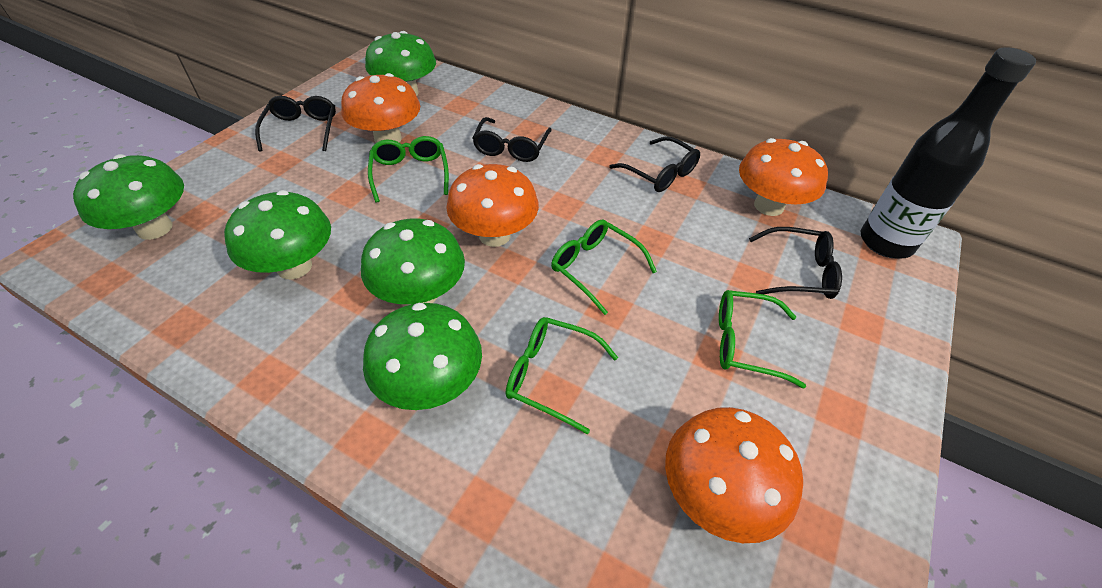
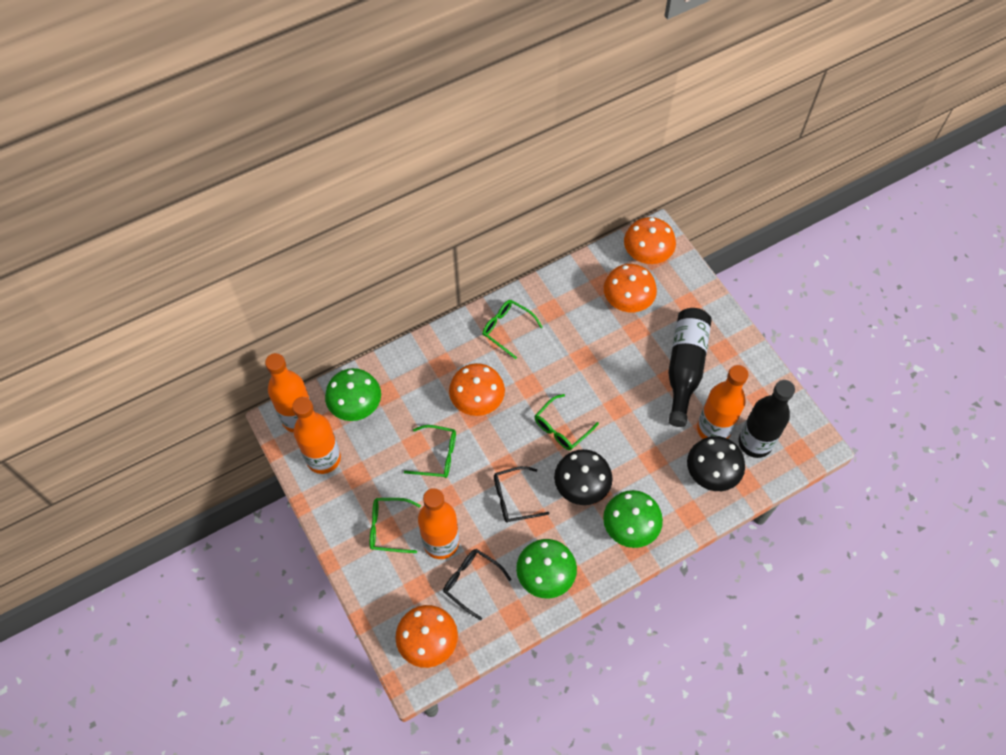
black bottle: 1 -> 2
black glasses: 4 -> 2
black mushroom: 0 -> 2
green mushroom: 5 -> 3
orange bottle: 0 -> 4

